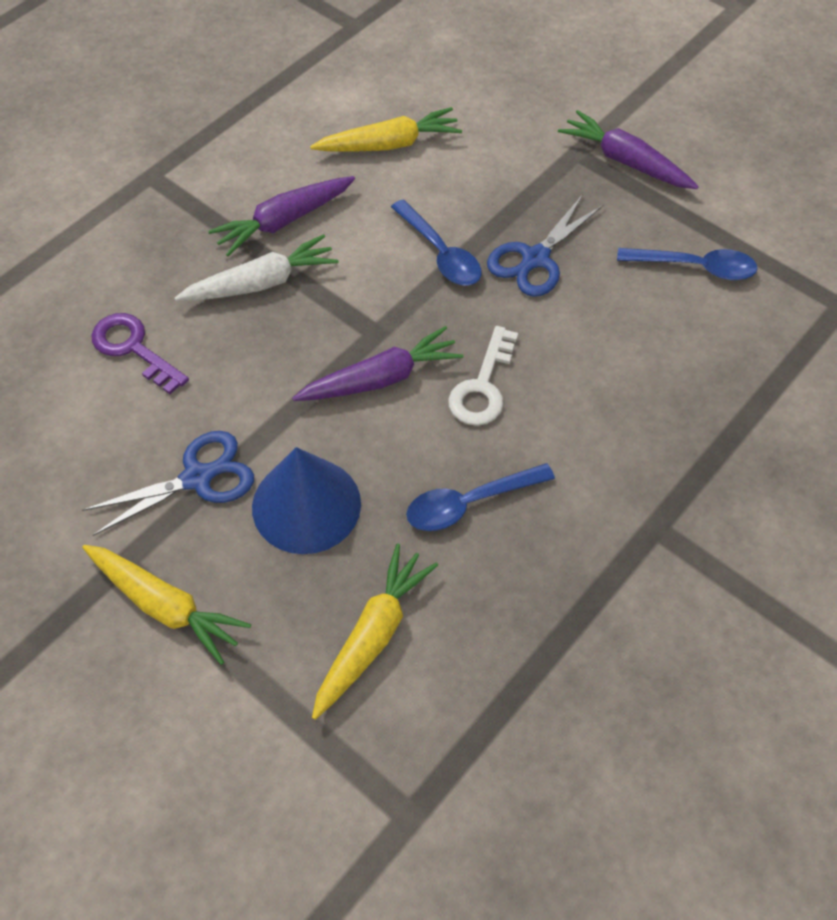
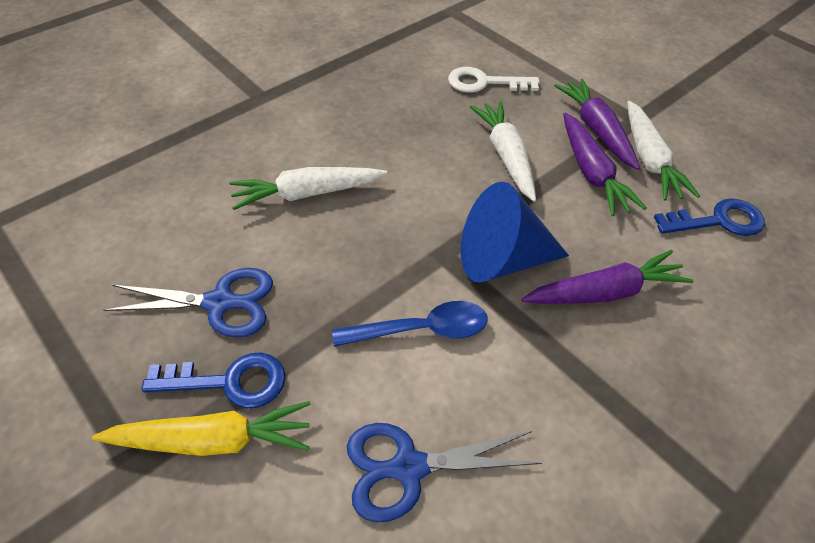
blue key: 0 -> 2
blue spoon: 3 -> 1
purple key: 1 -> 0
white carrot: 1 -> 3
yellow carrot: 3 -> 1

